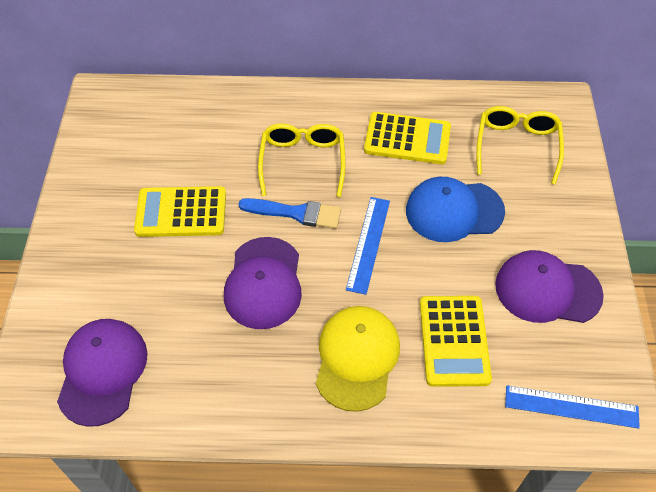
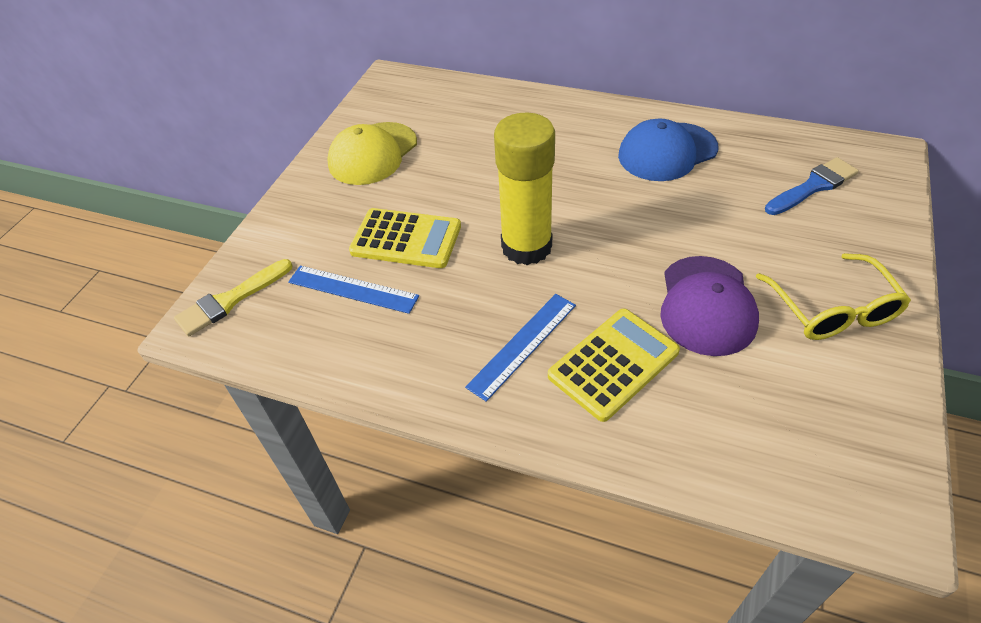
purple cap: 3 -> 1
yellow brush: 0 -> 1
yellow calculator: 3 -> 2
yellow glasses: 2 -> 1
yellow glue stick: 0 -> 1

